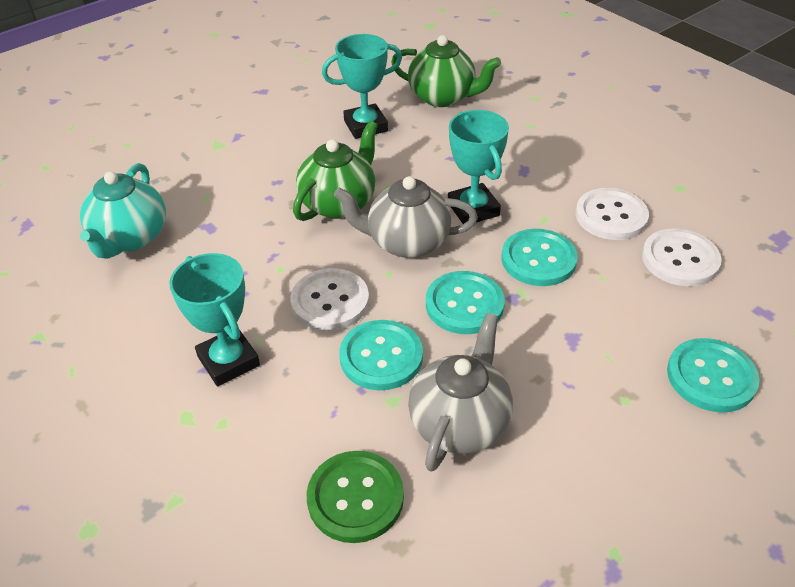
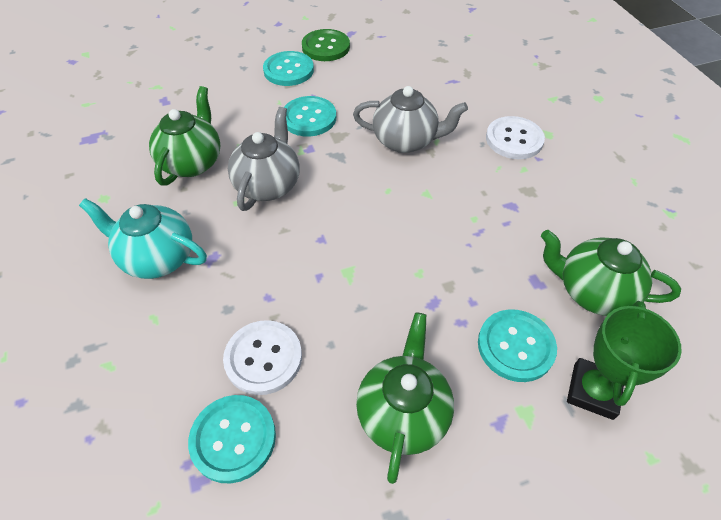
green teapot: 2 -> 3
green trophy: 0 -> 1
turquoise trophy: 3 -> 0
white button: 3 -> 2

